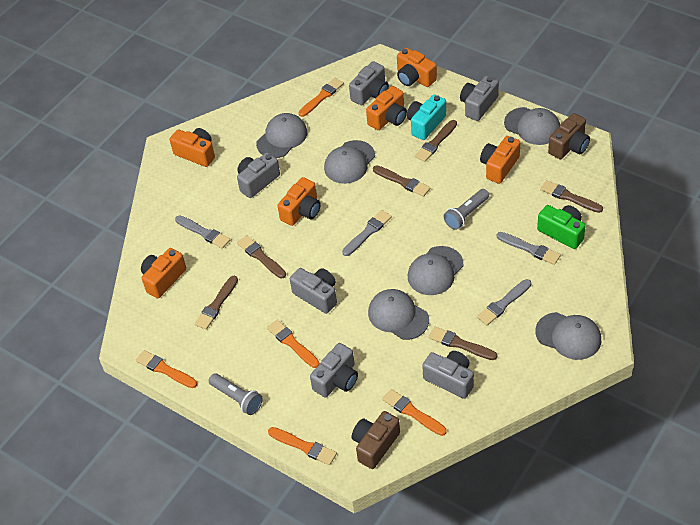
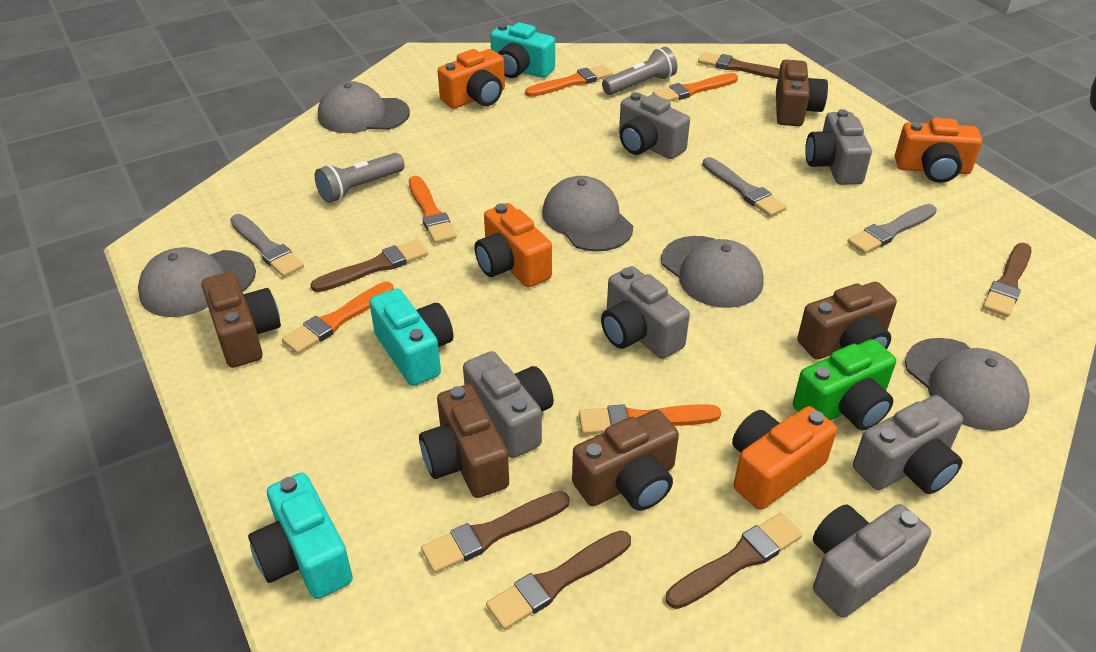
brown camera: 2 -> 5
grey brush: 4 -> 3
grey cap: 6 -> 5
orange camera: 6 -> 4
turquoise camera: 1 -> 3

